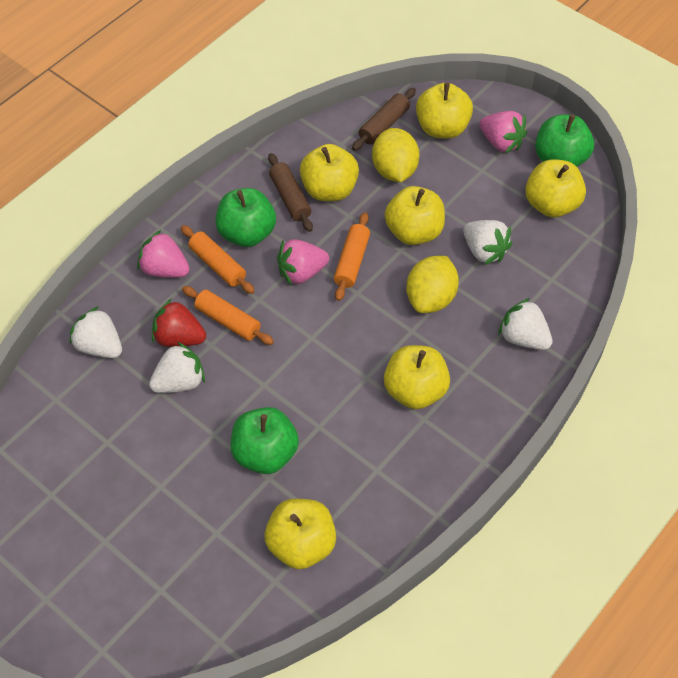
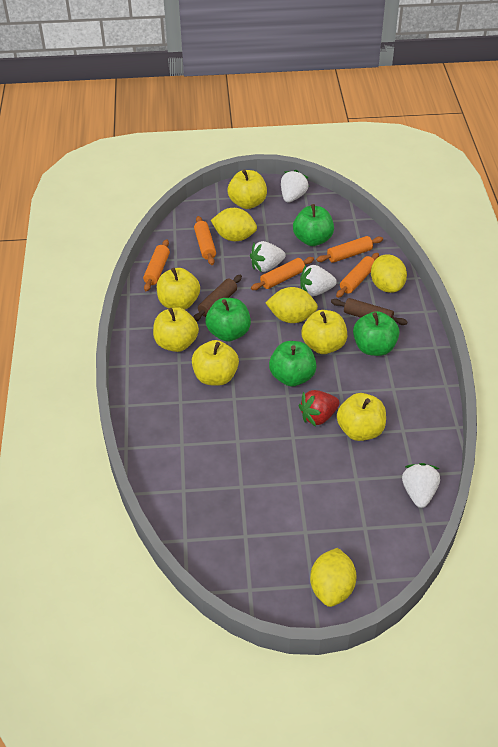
green apple: 3 -> 4
orange rolling pin: 3 -> 5
pink strawberry: 3 -> 0
yellow lemon: 2 -> 4

